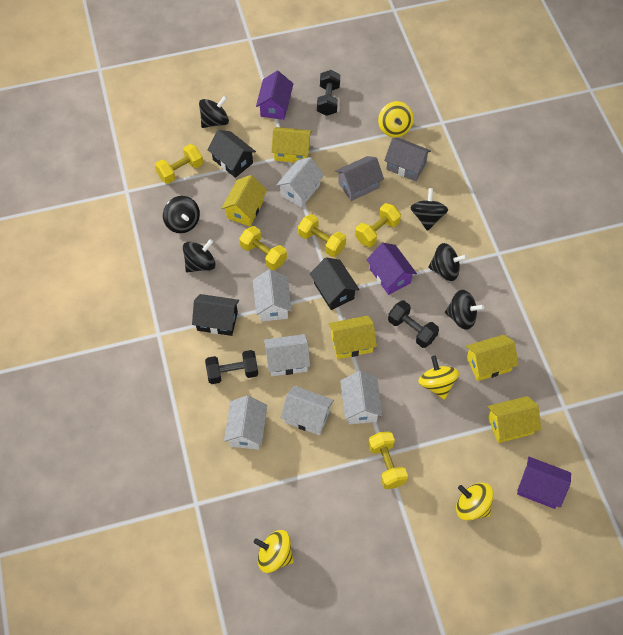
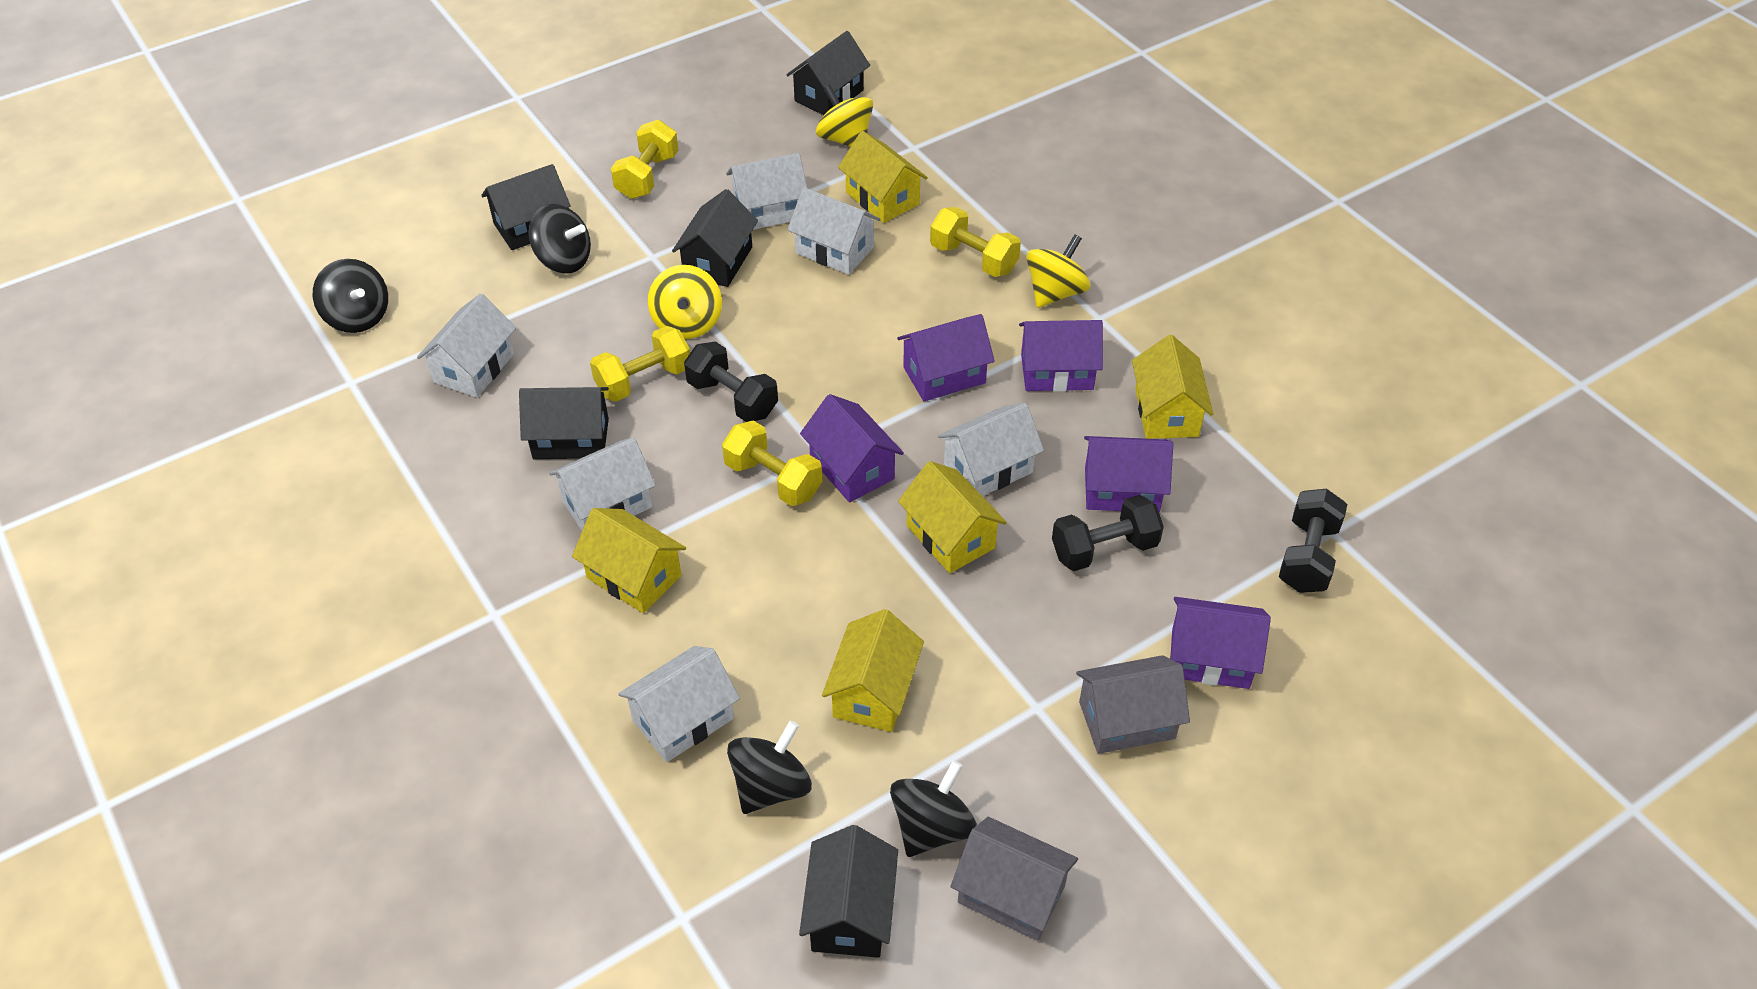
black house: 3 -> 5
black spinning top: 6 -> 4
purple house: 3 -> 5
yellow dumbbell: 5 -> 4
yellow spinning top: 4 -> 3

